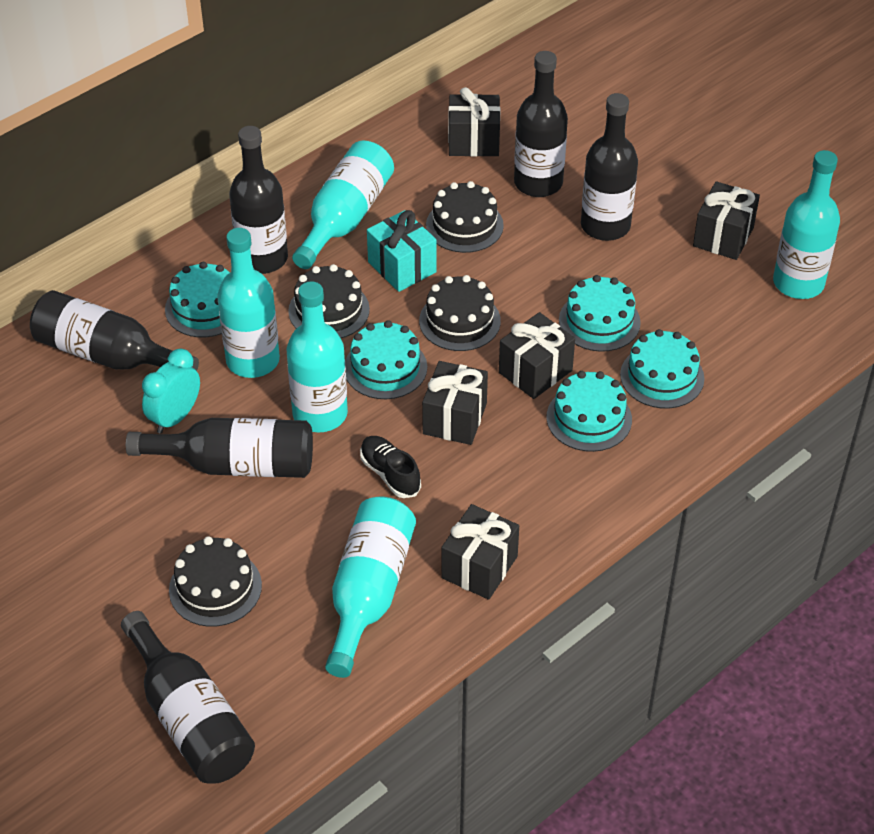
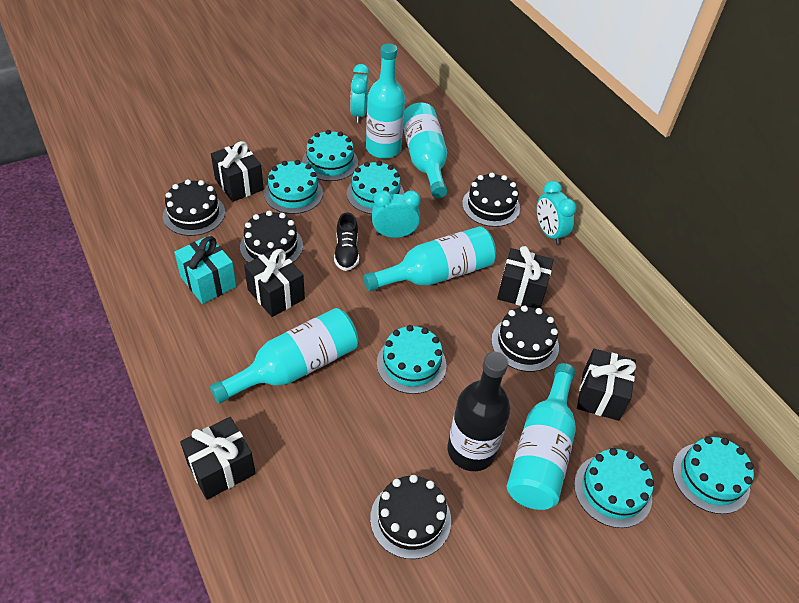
black bottle: 6 -> 1
black cake: 4 -> 5
turquoise cake: 5 -> 6
turquoise clock: 1 -> 3

